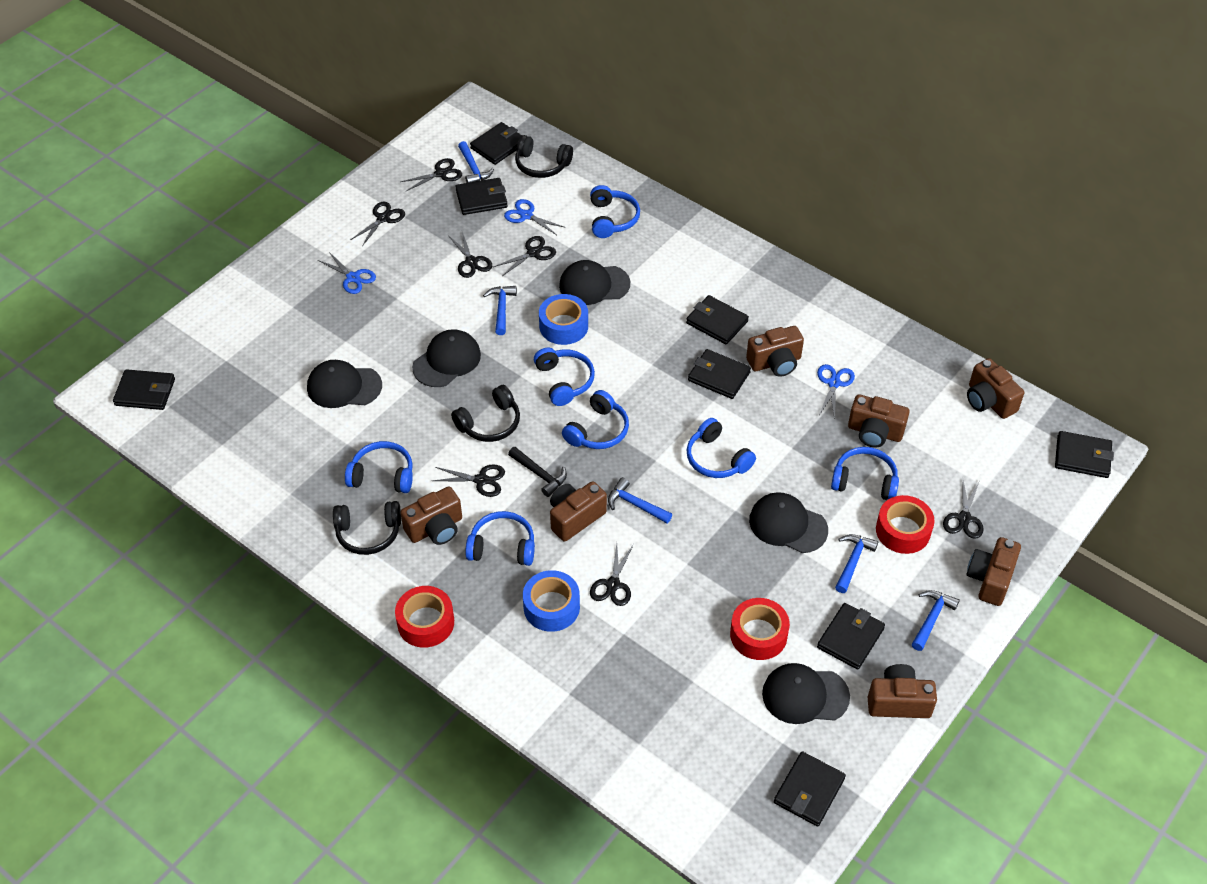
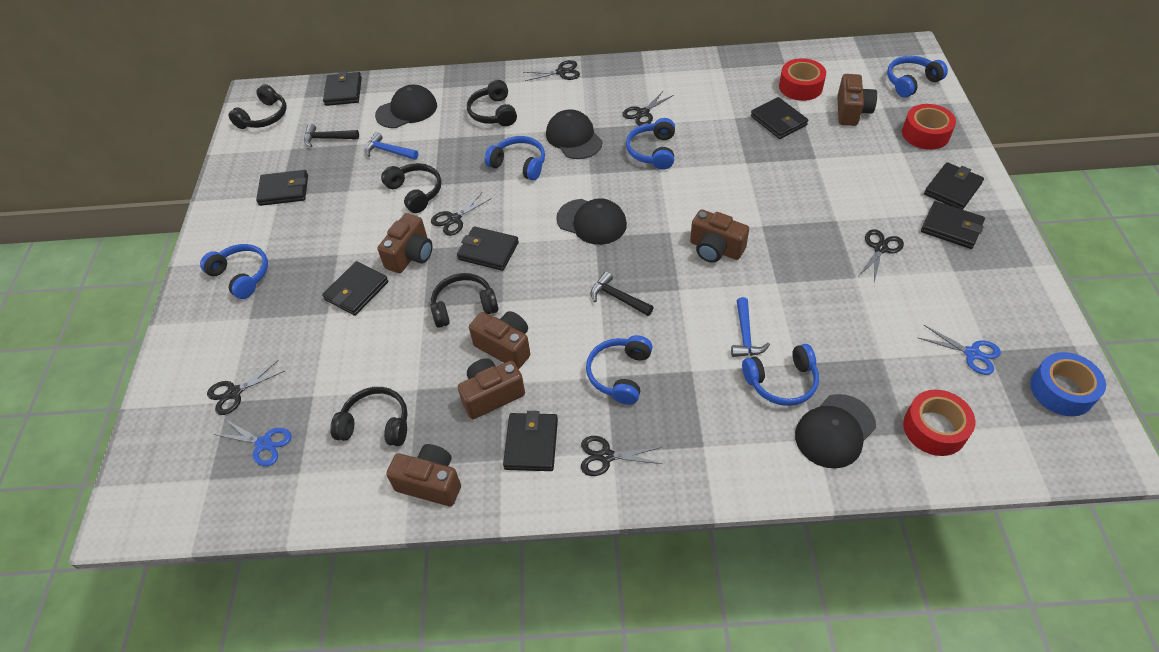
black cap: 5 -> 4
black hammer: 1 -> 2
black headphones: 3 -> 5
black scissors: 7 -> 6
blue hammer: 5 -> 2
blue headphones: 7 -> 6
blue scissors: 3 -> 2
blue tape: 2 -> 1
brown camera: 7 -> 6

